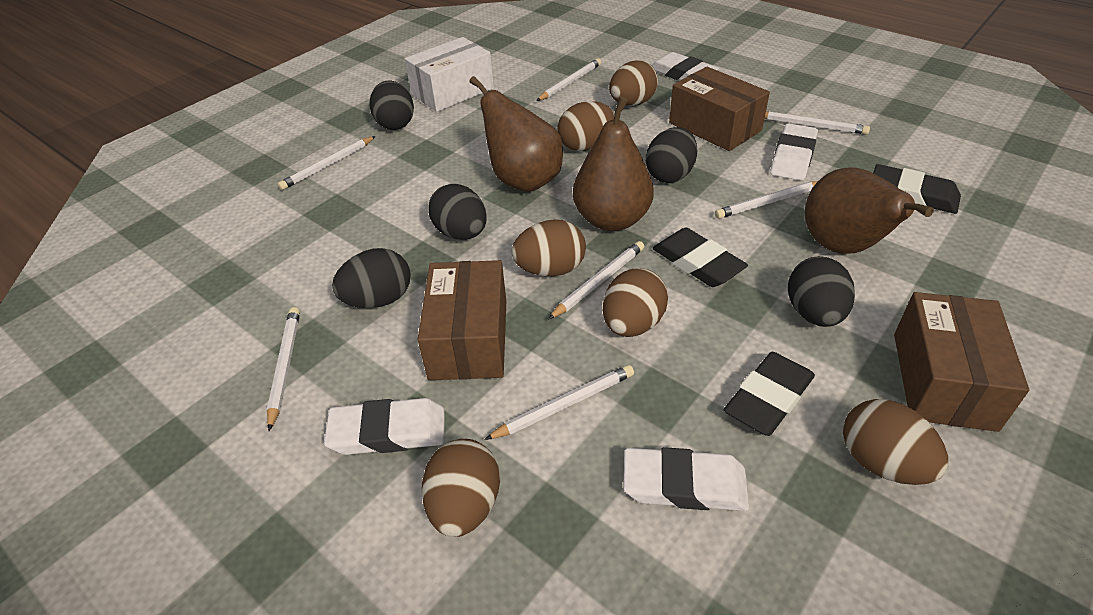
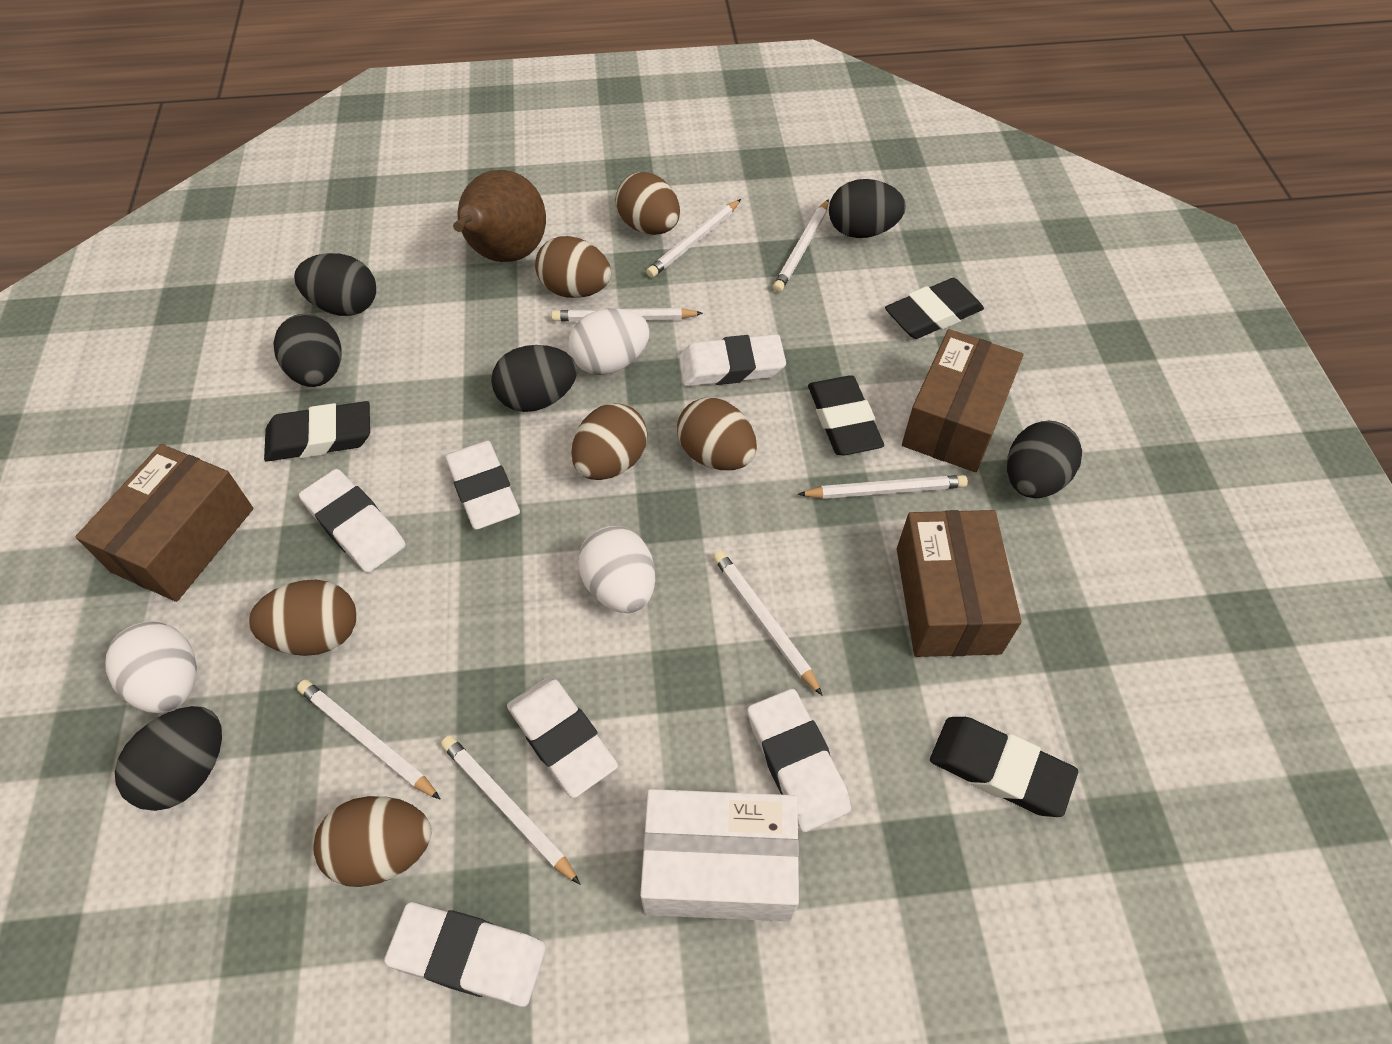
black egg: 5 -> 6
black eraser: 3 -> 4
brown pear: 3 -> 1
white egg: 0 -> 3
white eraser: 4 -> 6

